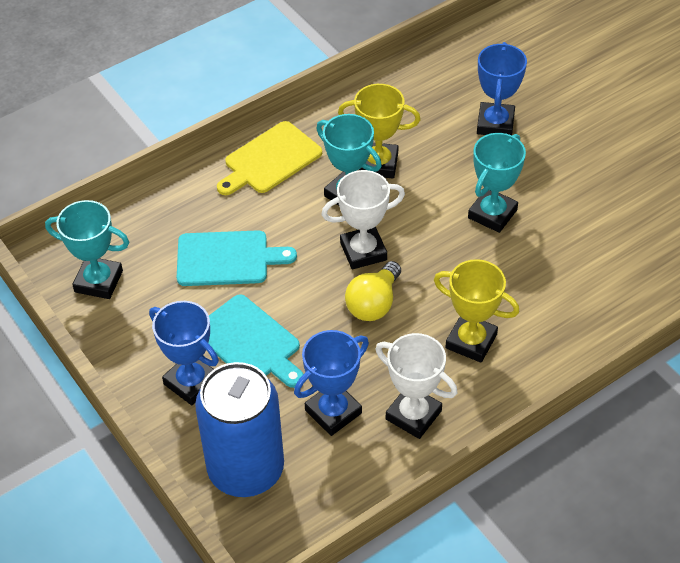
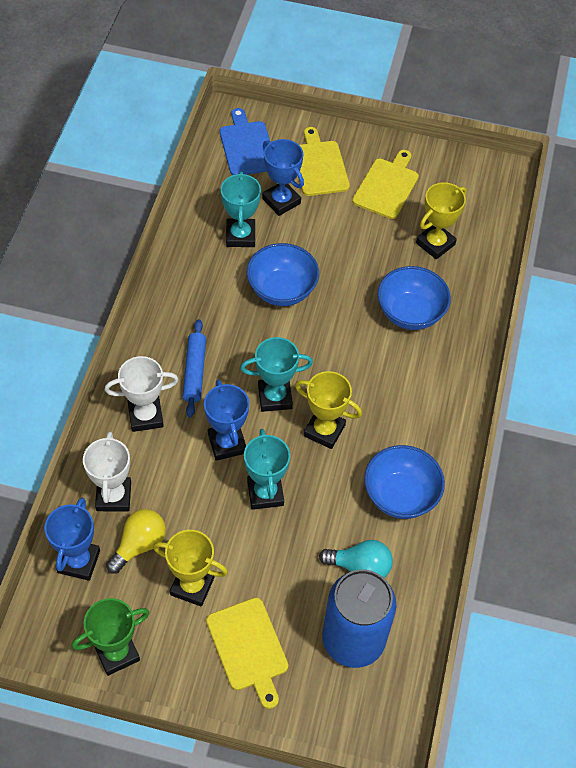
blue bowl: 0 -> 3
blue cutting board: 0 -> 1
blue rolling pin: 0 -> 1
green trophy: 0 -> 1
turquoise cutting board: 2 -> 0
turquoise light bulb: 0 -> 1
yellow cutting board: 1 -> 3
yellow trophy: 2 -> 3

